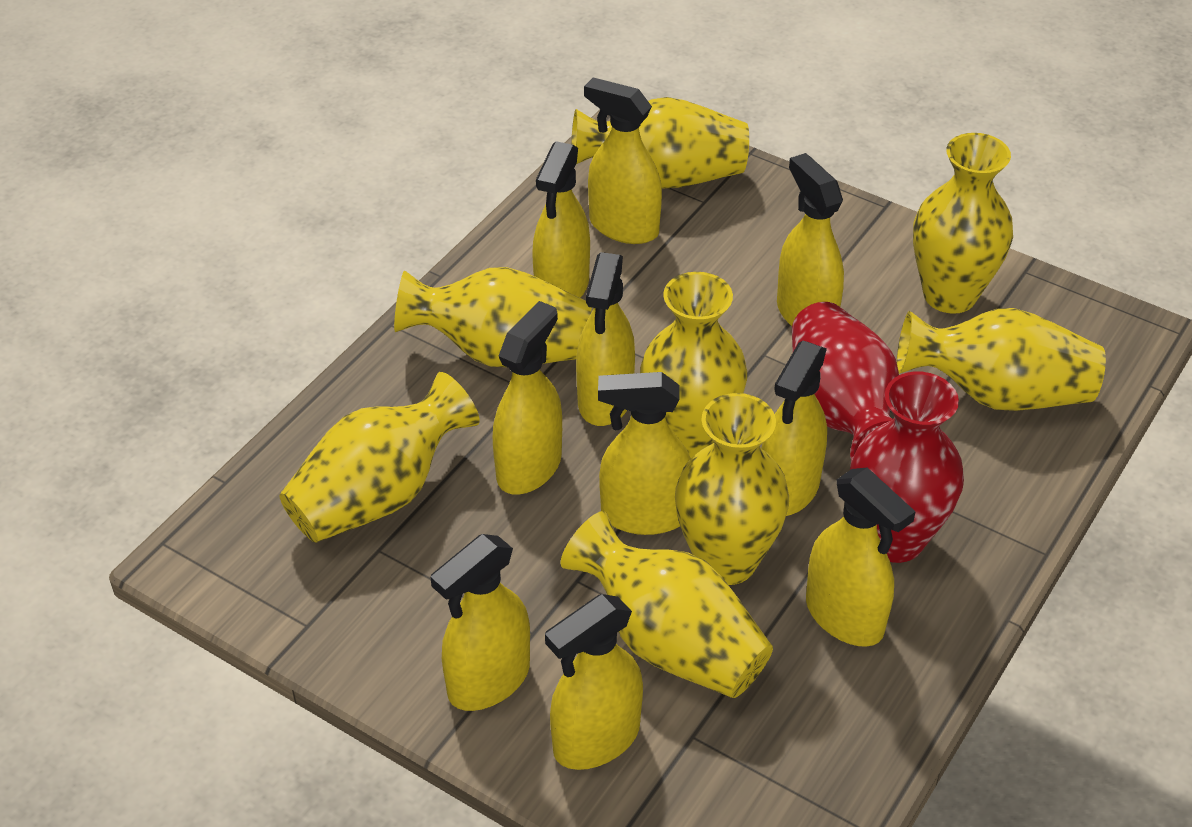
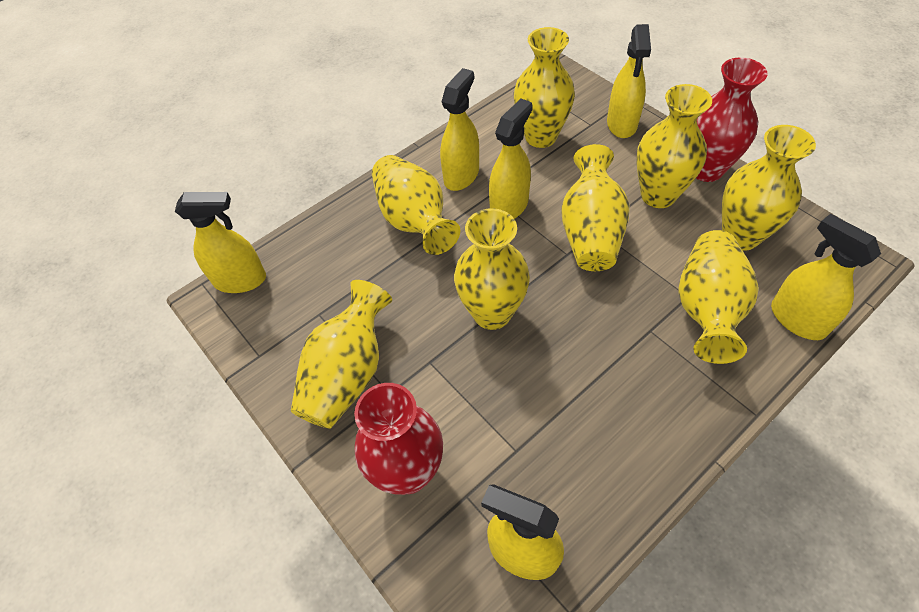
yellow spray bottle: 10 -> 6

